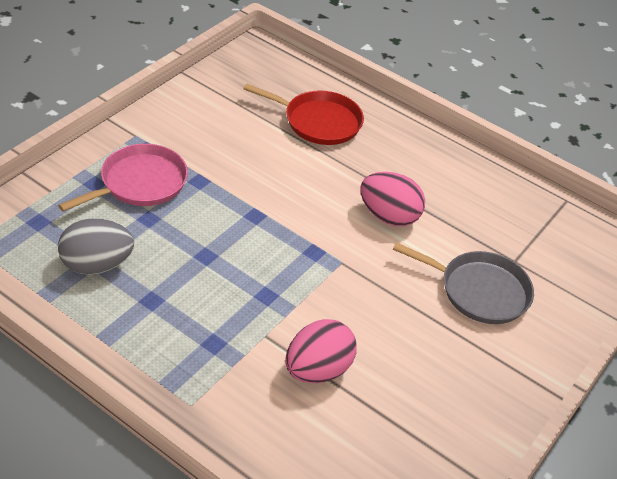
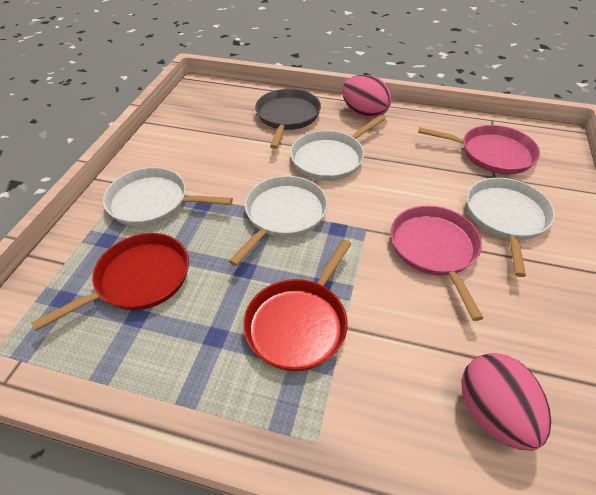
grey egg: 1 -> 0
pink pan: 1 -> 2
red pan: 1 -> 2
white pan: 0 -> 4

